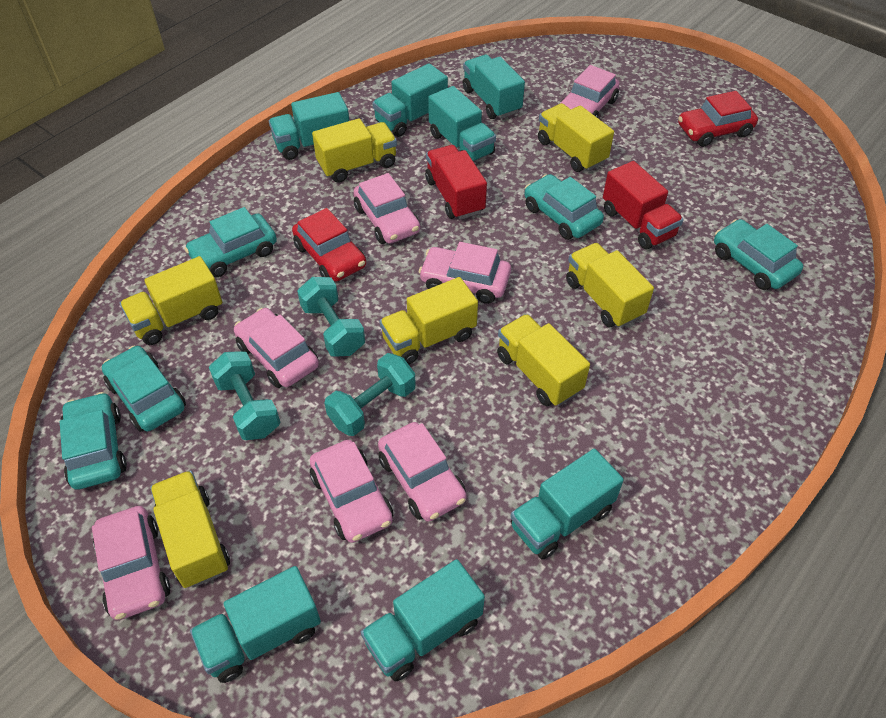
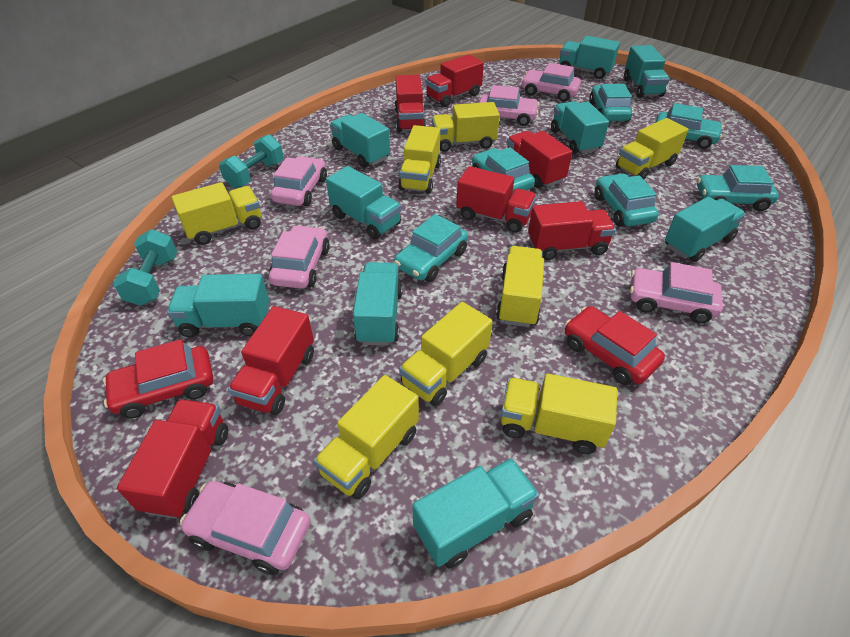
pink car: 7 -> 6
red truck: 2 -> 7
turquoise car: 5 -> 6
turquoise dumbbell: 3 -> 2
turquoise truck: 7 -> 9
yellow truck: 7 -> 8

